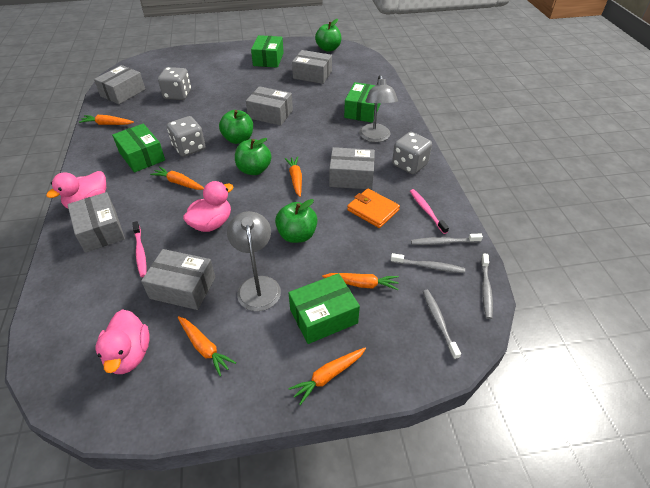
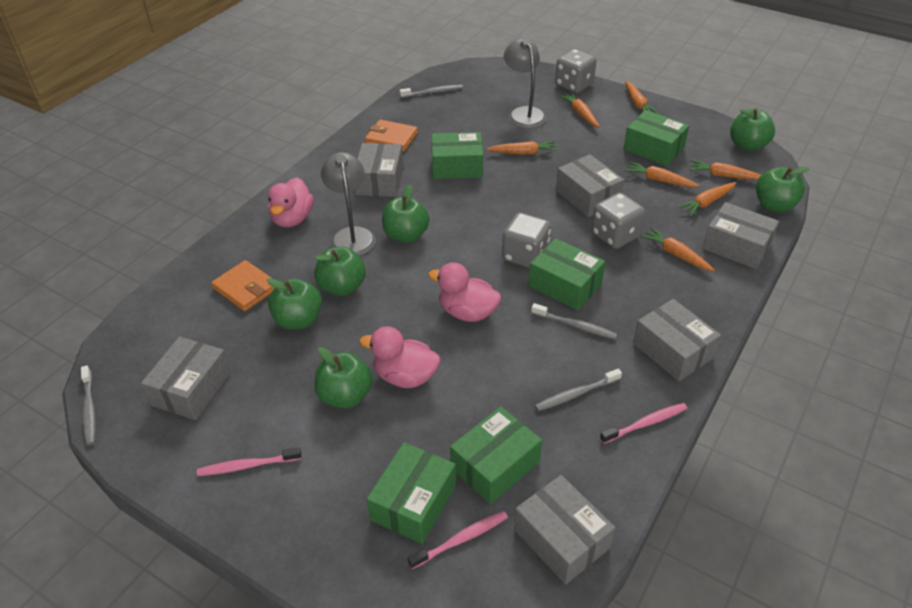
green apple: 4 -> 6
green box: 4 -> 5
orange carrot: 6 -> 7
orange wallet: 1 -> 2
pink toothbrush: 2 -> 3

